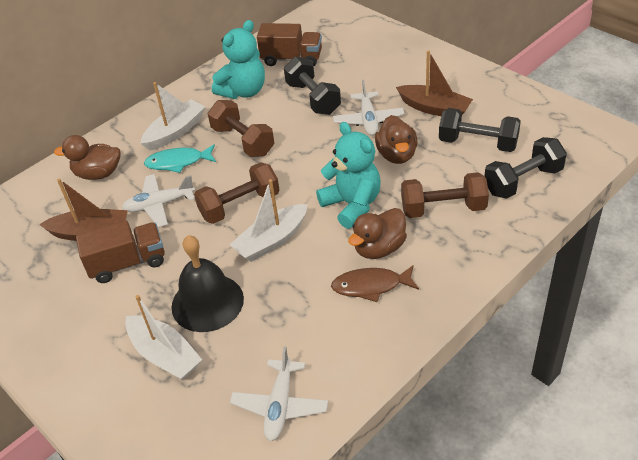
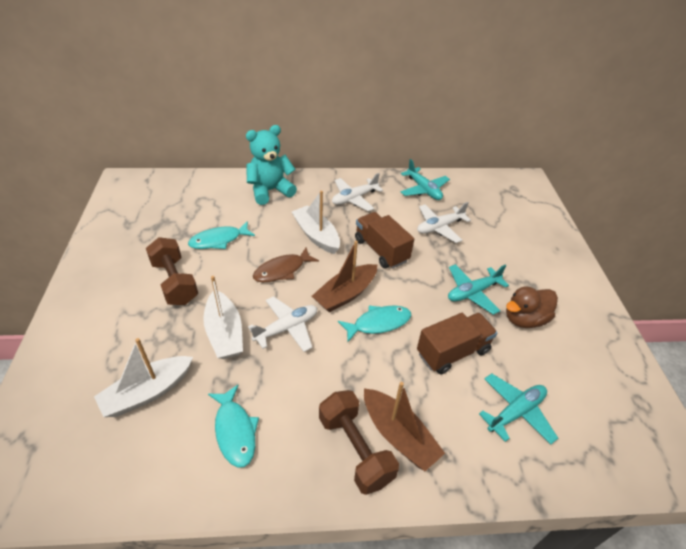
black bell: 1 -> 0
black dumbbell: 3 -> 0
brown duck: 3 -> 1
brown dumbbell: 3 -> 2
turquoise fish: 1 -> 3
turquoise plane: 0 -> 3
turquoise teddy bear: 2 -> 1

